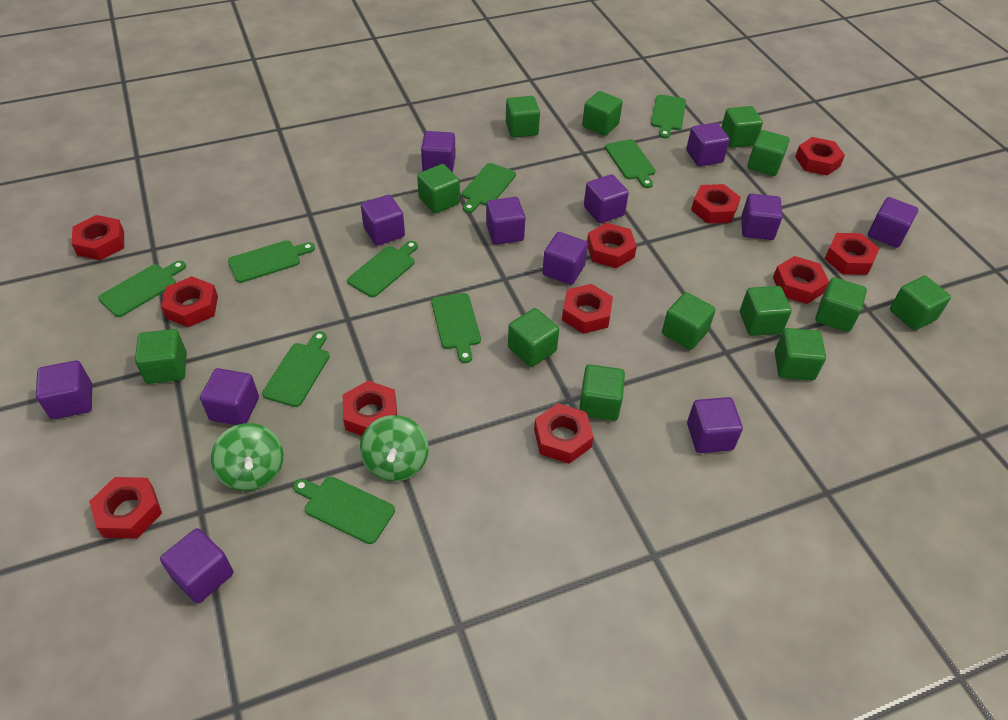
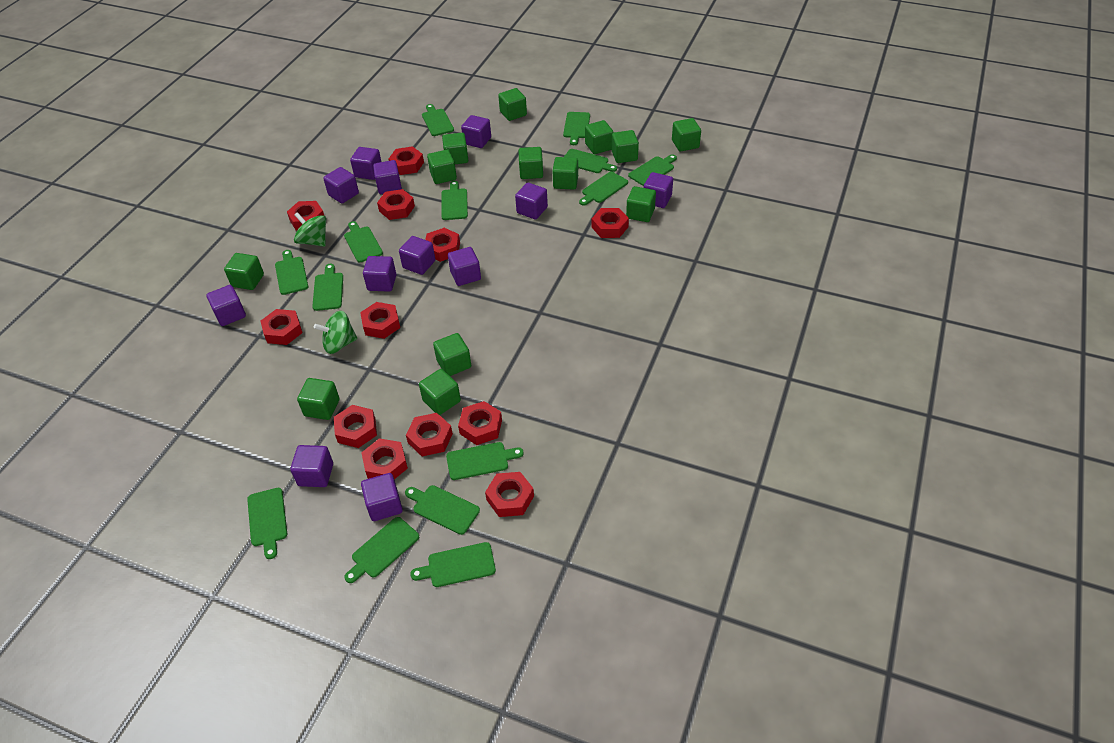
green cutting board: 9 -> 14
red nut: 11 -> 12

